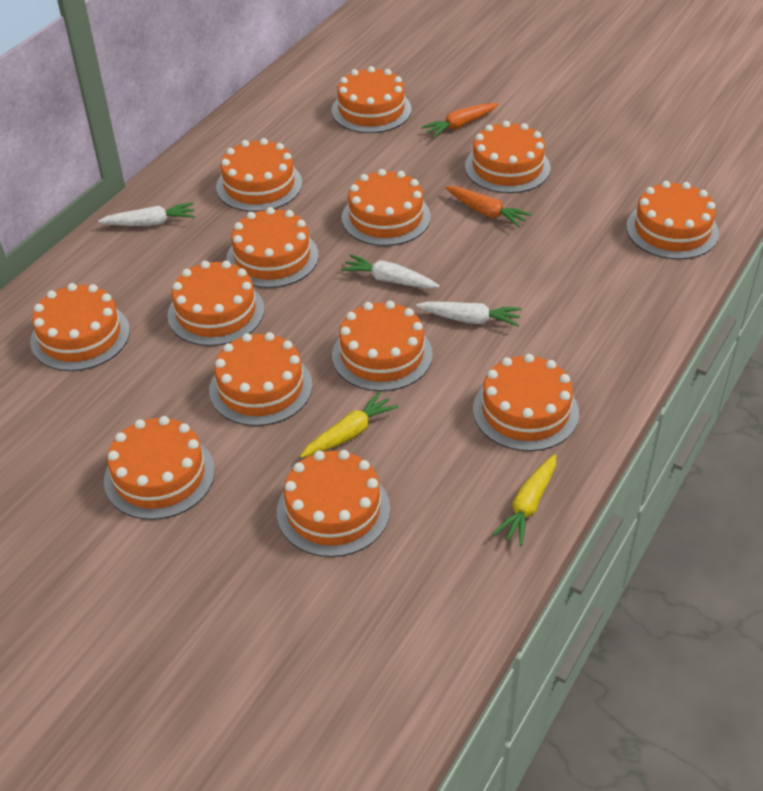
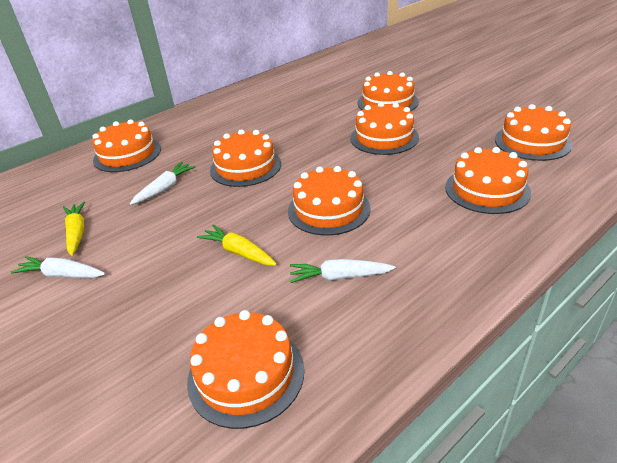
orange cake: 13 -> 8
orange carrot: 2 -> 0

